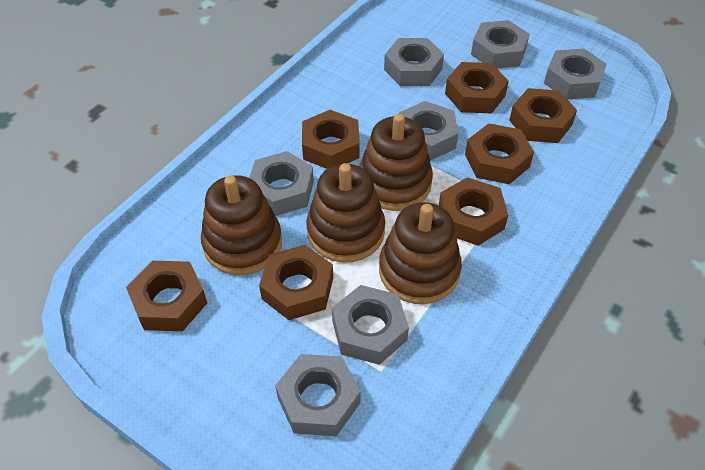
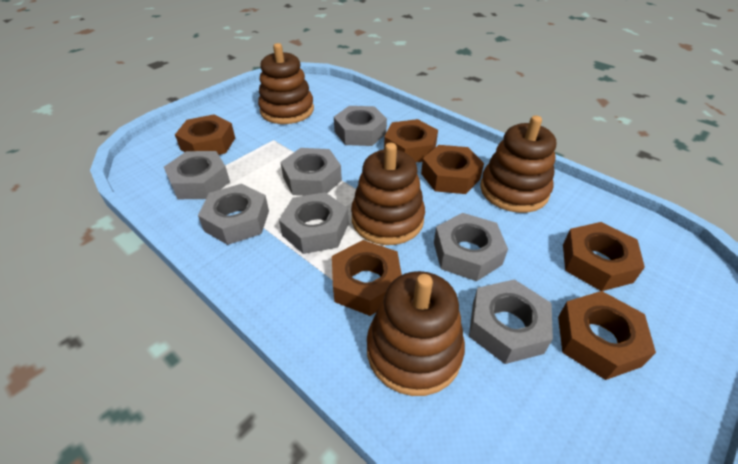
brown nut: 7 -> 6

